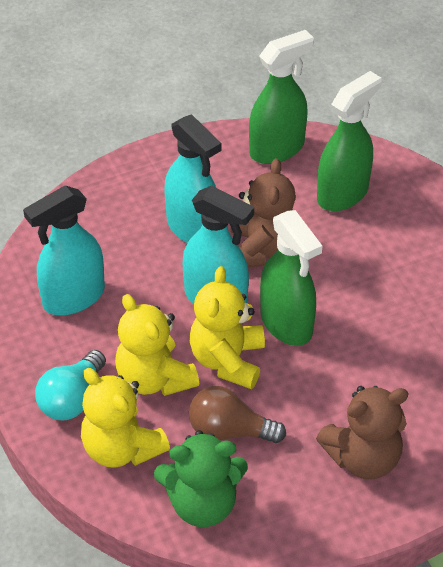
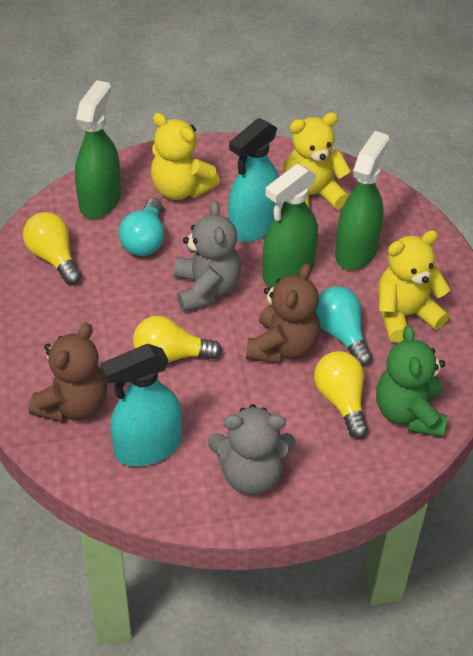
brown light bulb: 1 -> 0
grey teddy bear: 0 -> 2
turquoise light bulb: 1 -> 2
turquoise spray bottle: 3 -> 2
yellow light bulb: 0 -> 3

